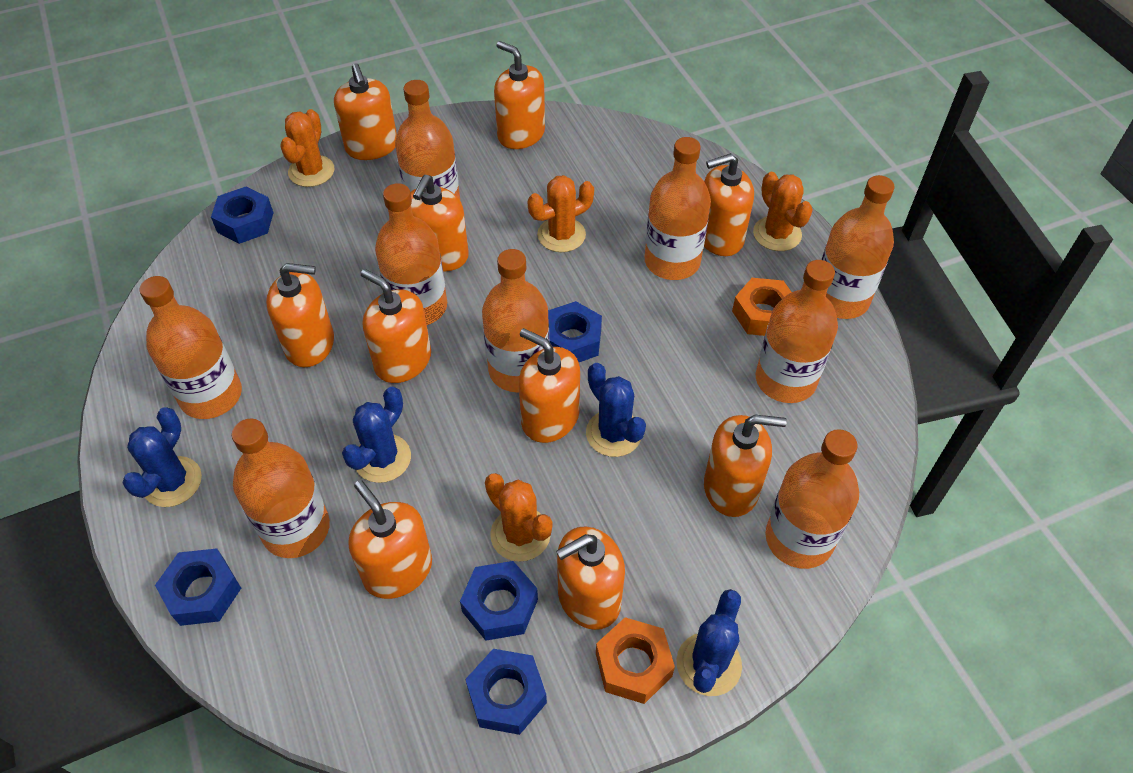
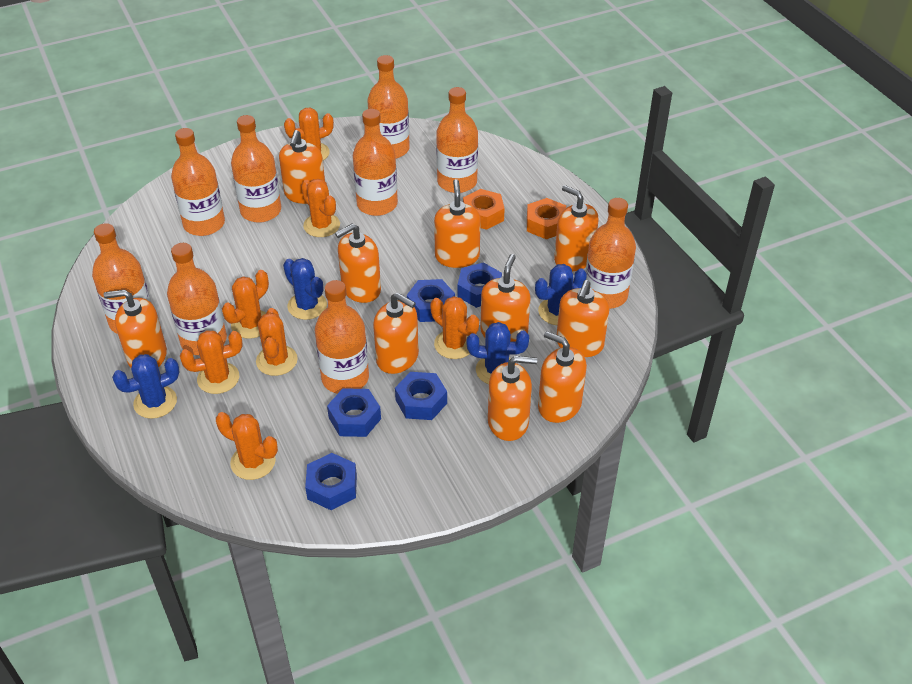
orange cactus: 4 -> 7

